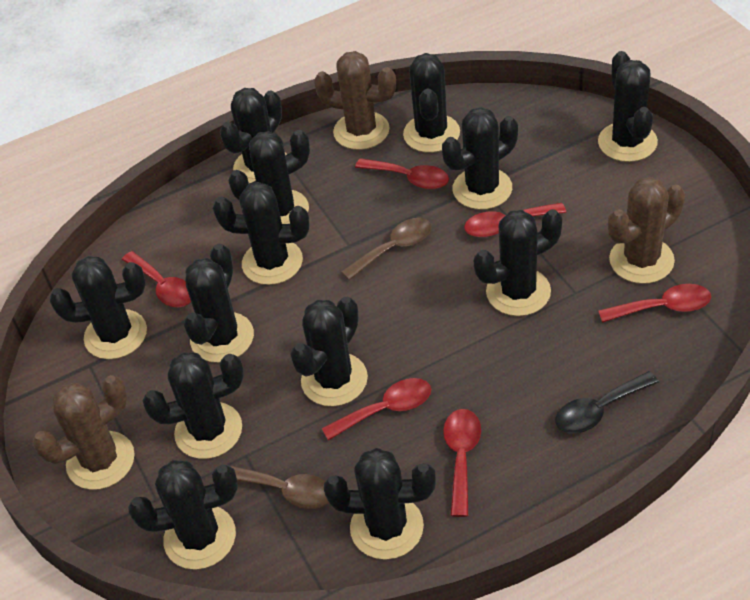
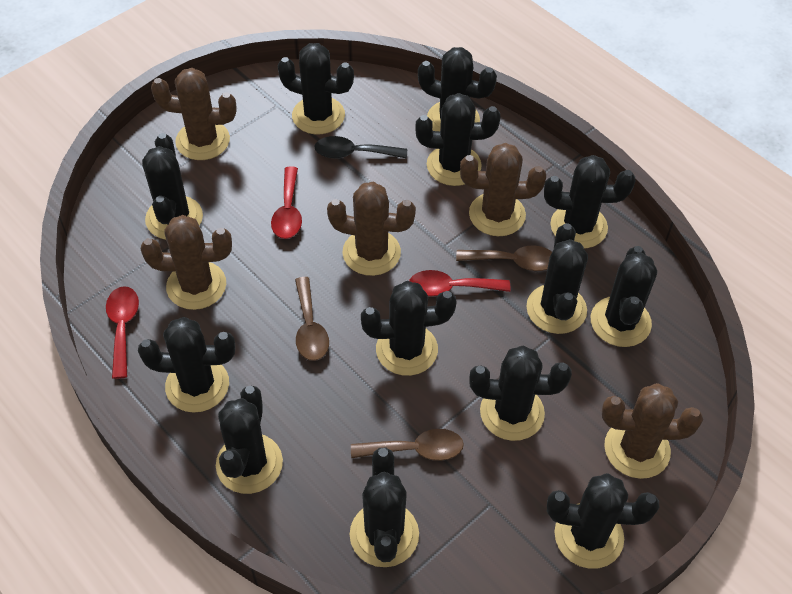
brown cactus: 3 -> 5
brown spoon: 2 -> 3
red spoon: 6 -> 3

